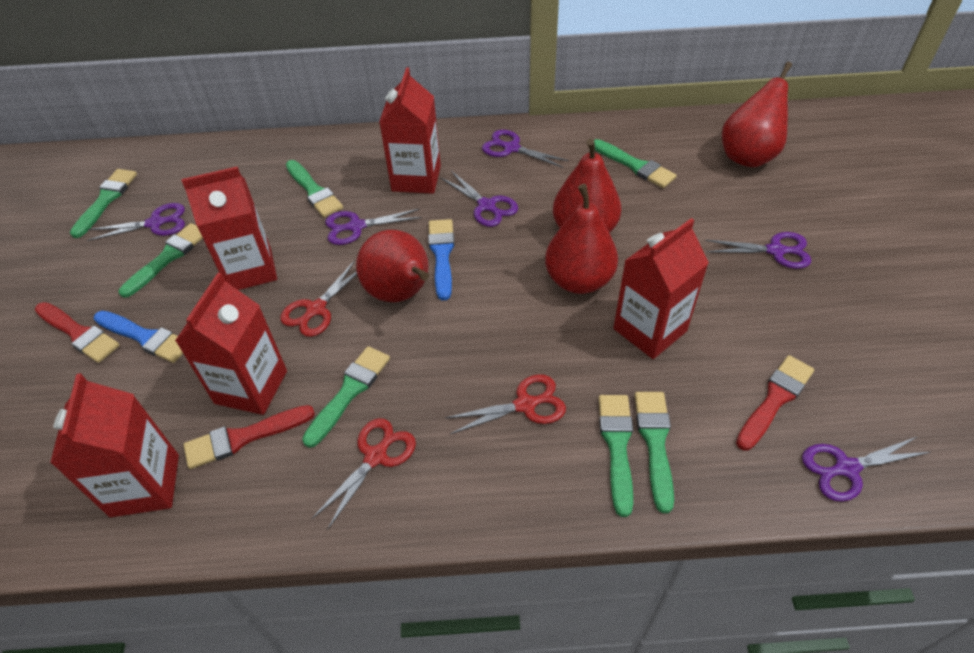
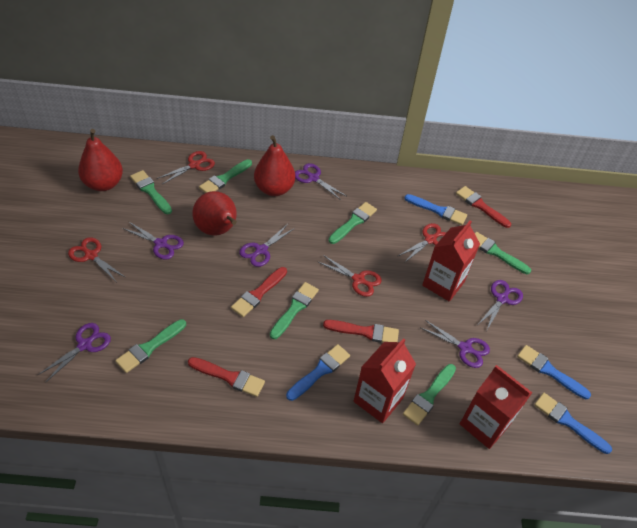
blue brush: 2 -> 4
red brush: 3 -> 4
red carton: 5 -> 3
red pear: 4 -> 3
red scissors: 3 -> 4

